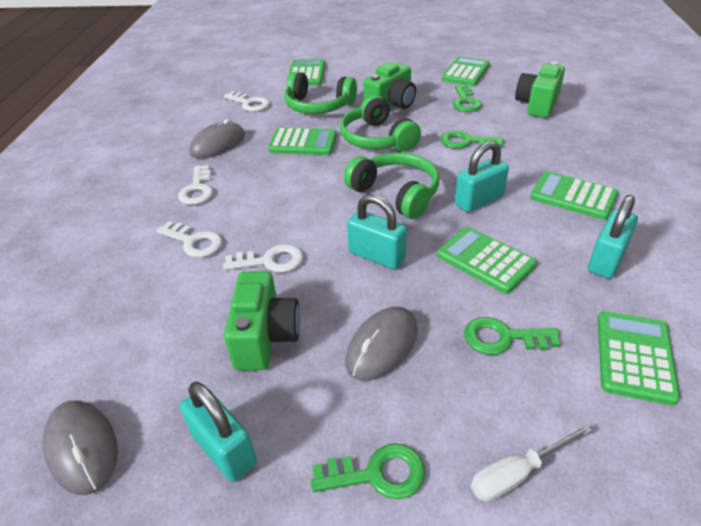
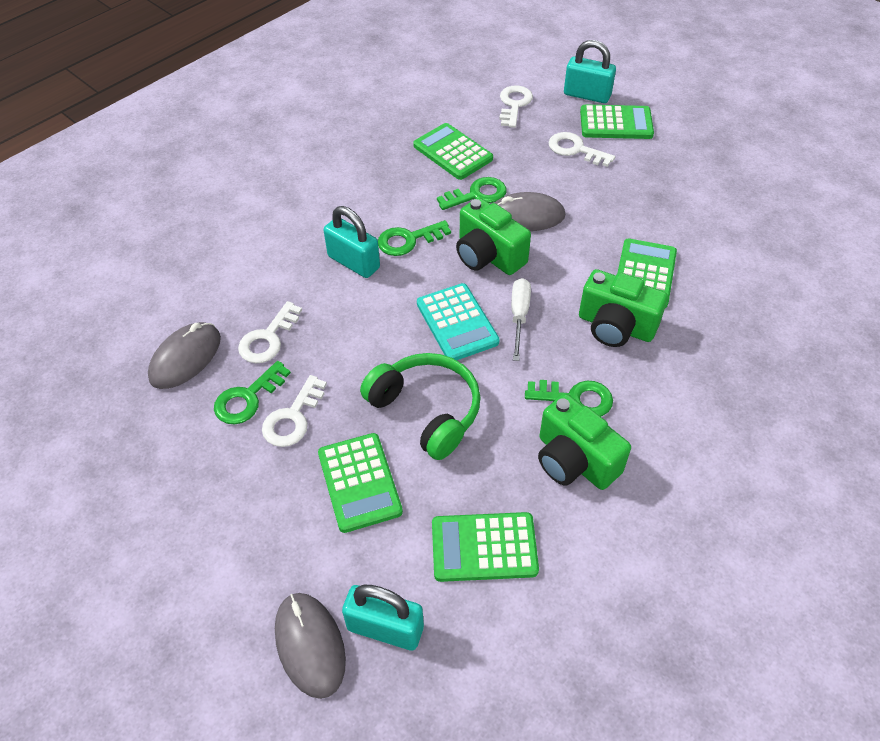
green calculator: 6 -> 5
green headphones: 3 -> 1
turquoise calculator: 0 -> 1
turquoise padlock: 4 -> 3

